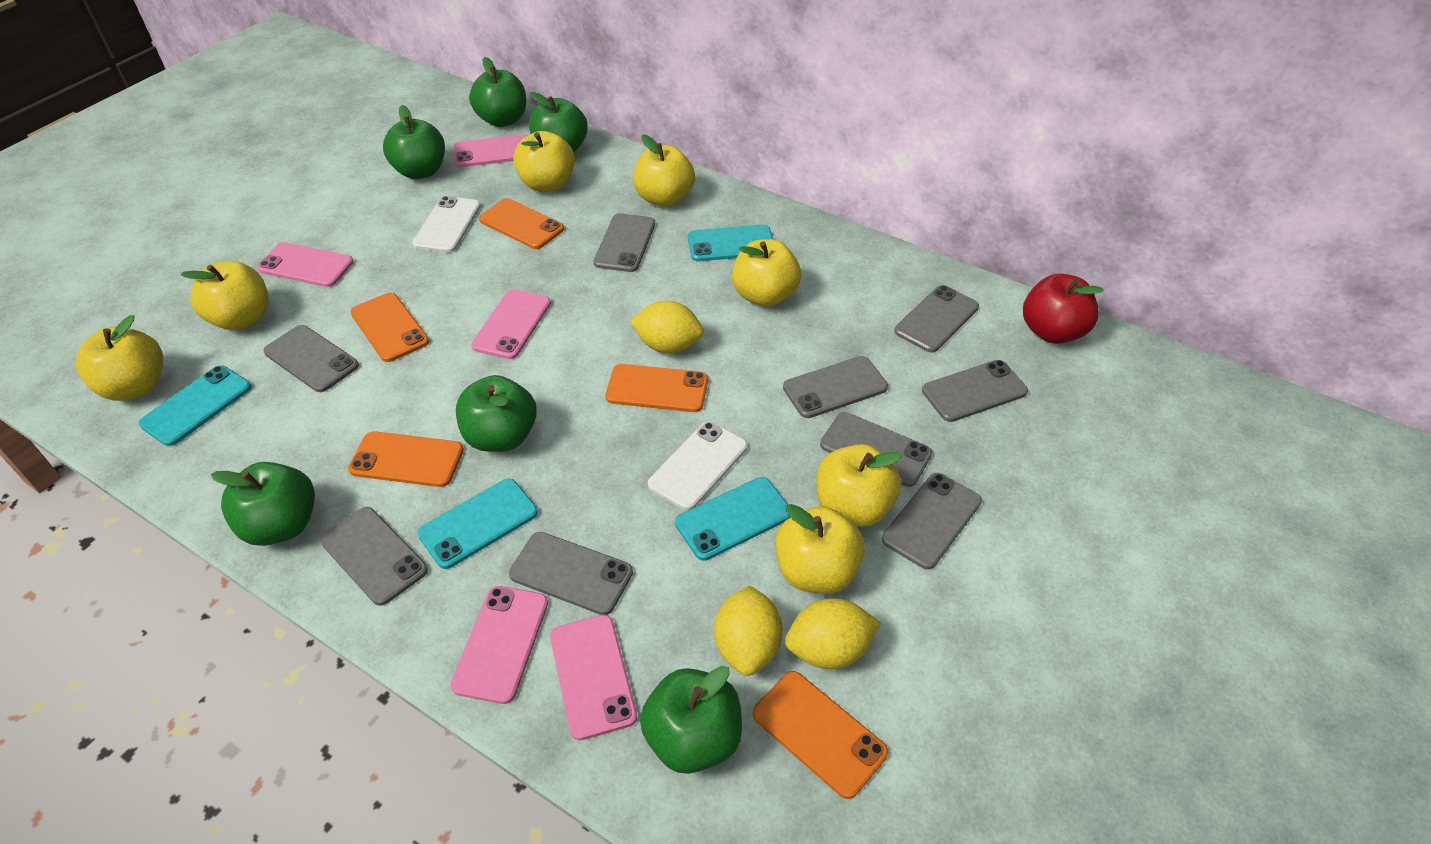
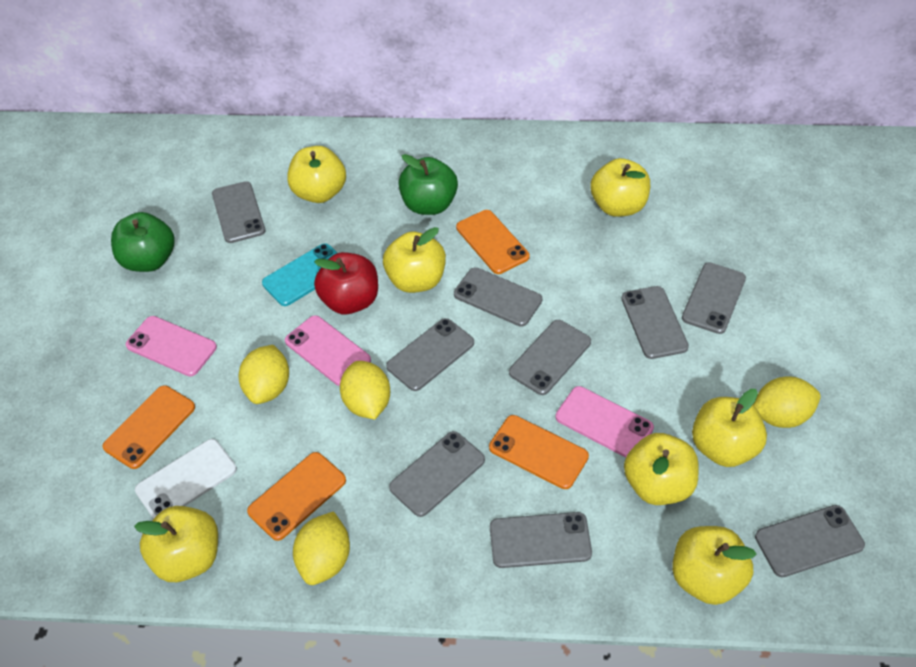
green apple: 6 -> 2
orange phone: 5 -> 4
pink phone: 5 -> 3
turquoise phone: 4 -> 1
white phone: 2 -> 1
yellow lemon: 3 -> 4

